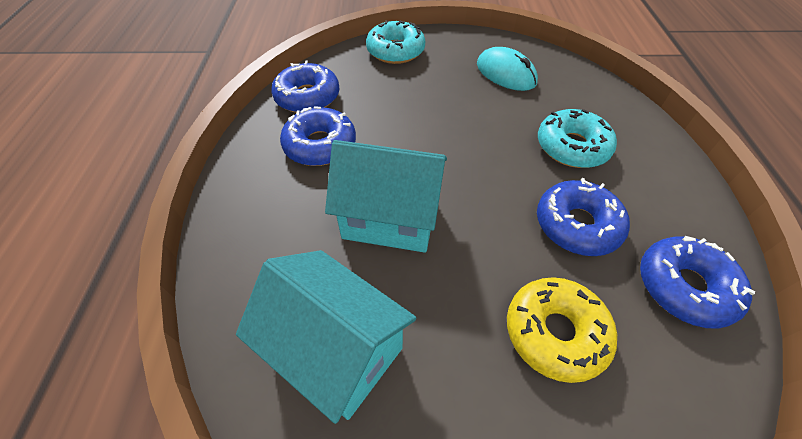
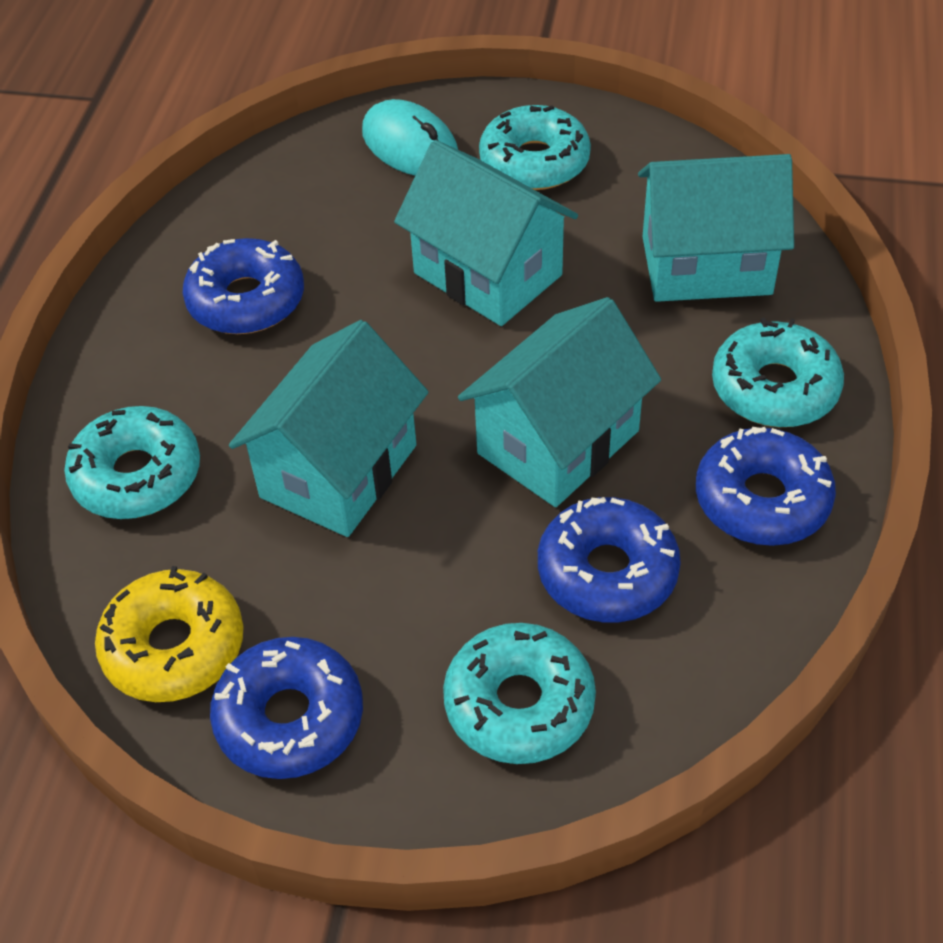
turquoise donut: 2 -> 4
turquoise house: 2 -> 4

